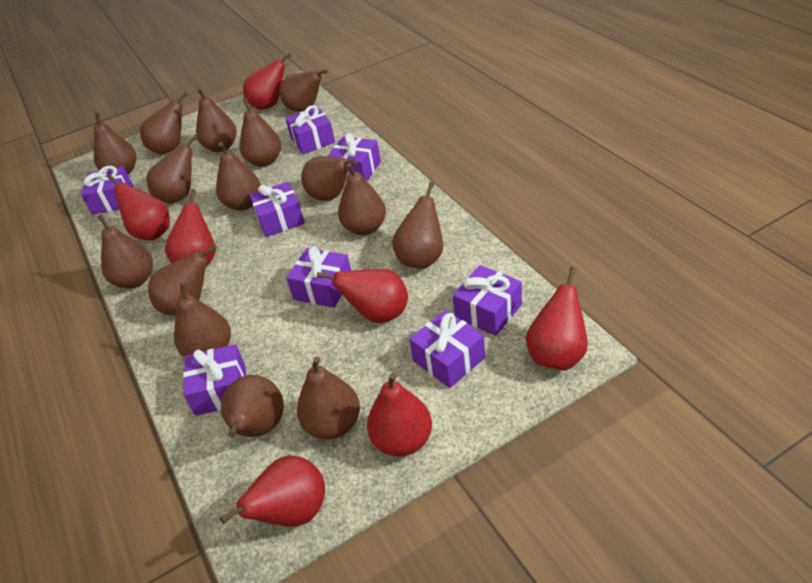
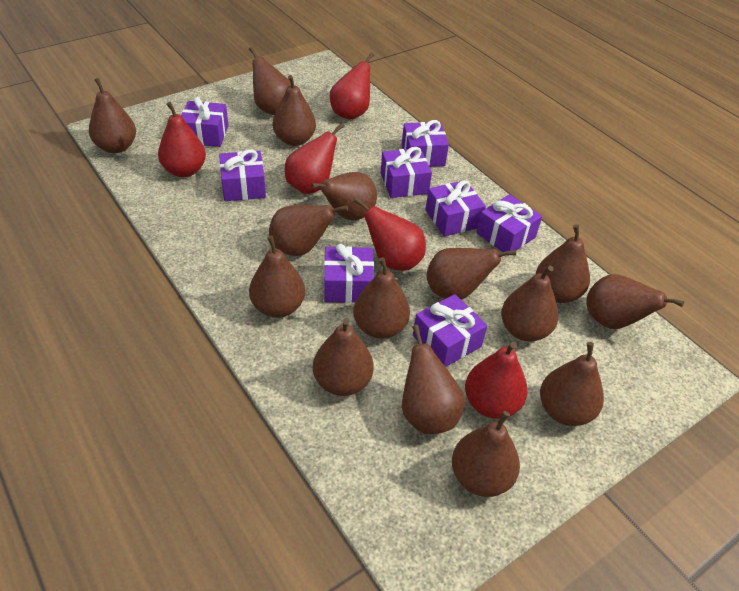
red pear: 7 -> 5

